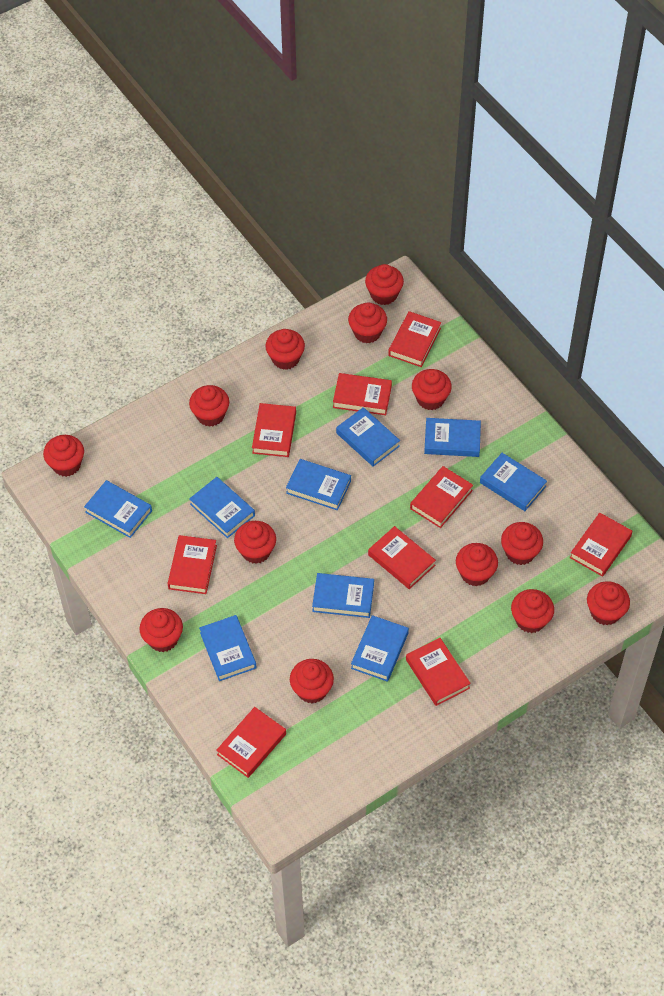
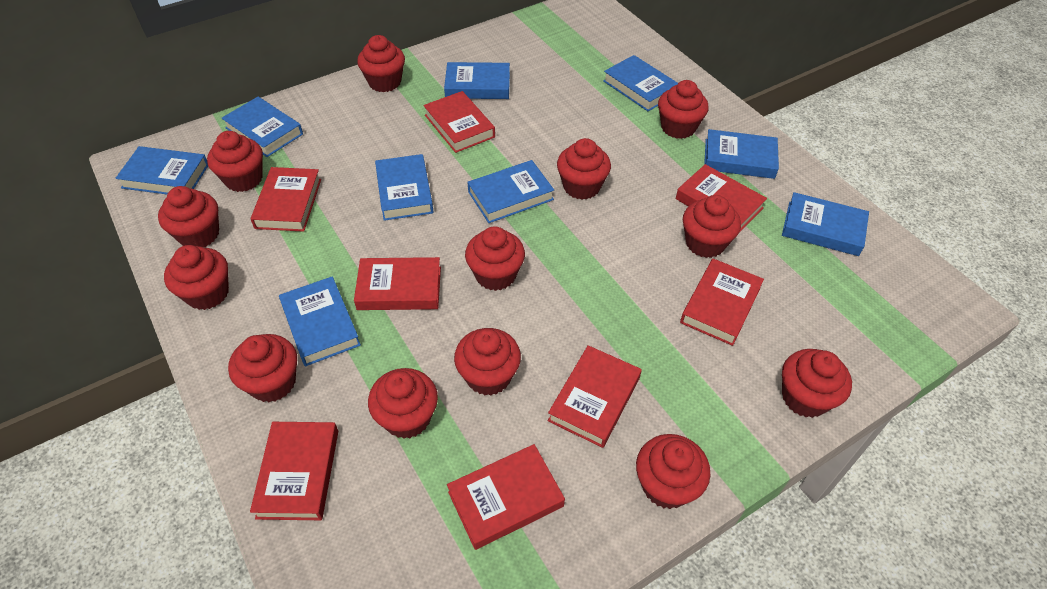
red book: 9 -> 8

